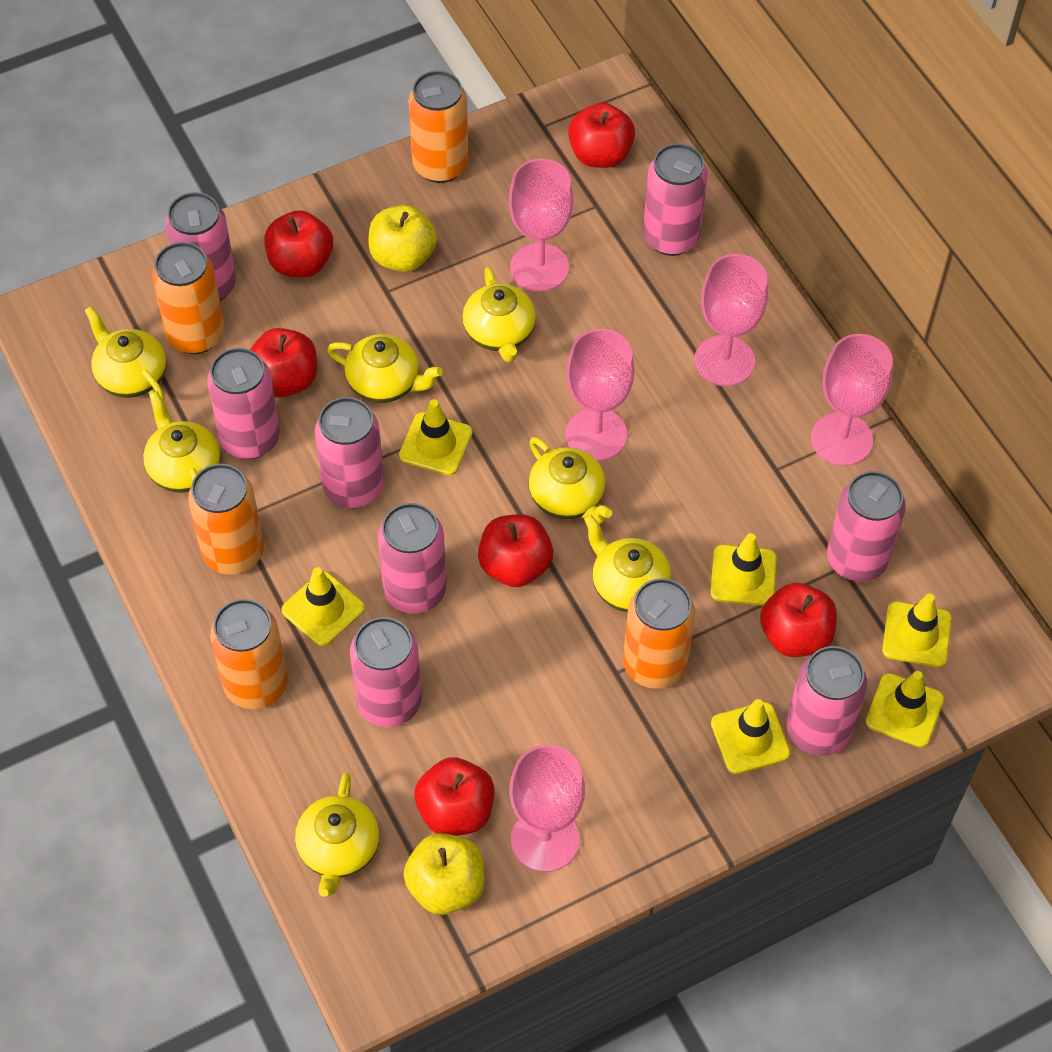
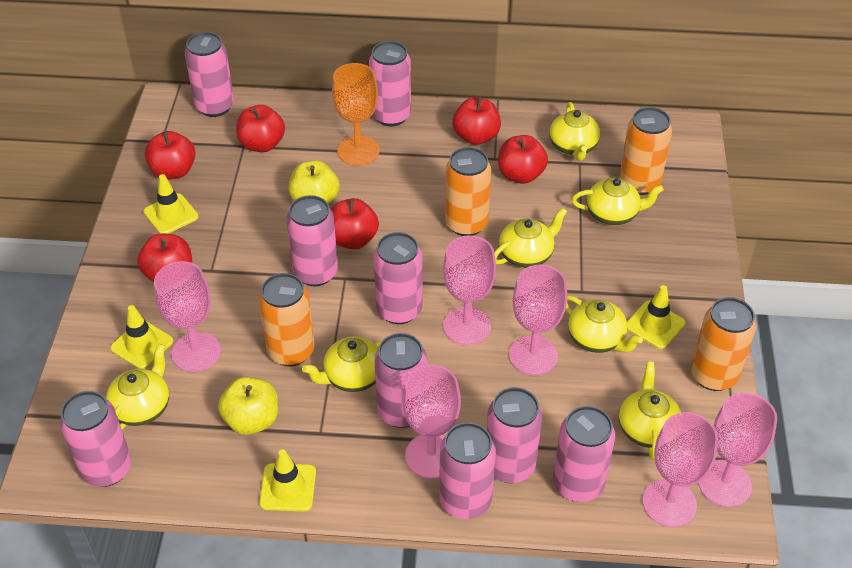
orange can: 5 -> 4
orange goblet: 0 -> 1
pink can: 8 -> 9
pink goblet: 5 -> 6
yellow traffic cone: 6 -> 4

